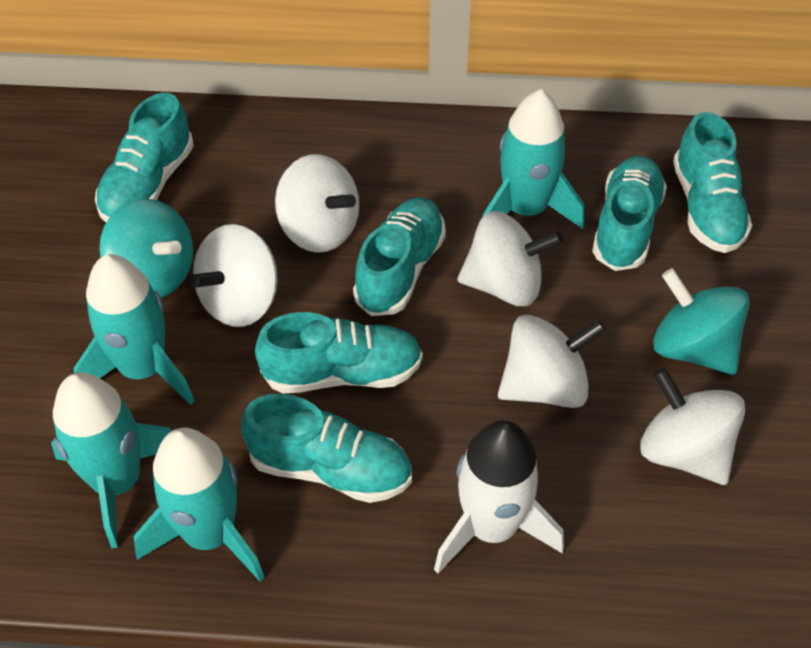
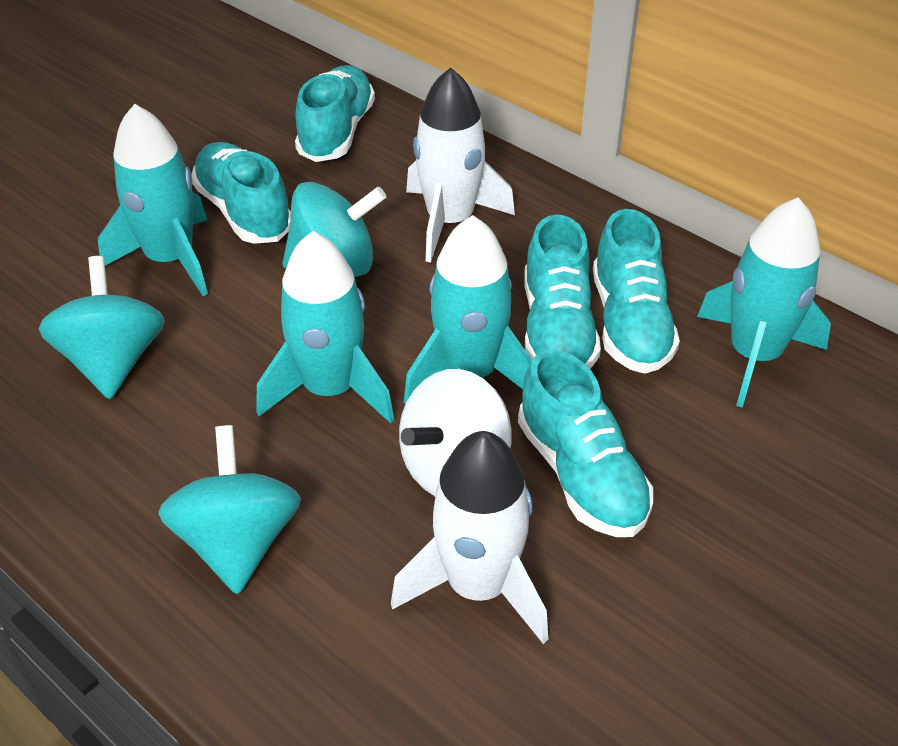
turquoise shoe: 6 -> 5
turquoise spinning top: 2 -> 3
white rocket: 1 -> 2
white spinning top: 5 -> 1

